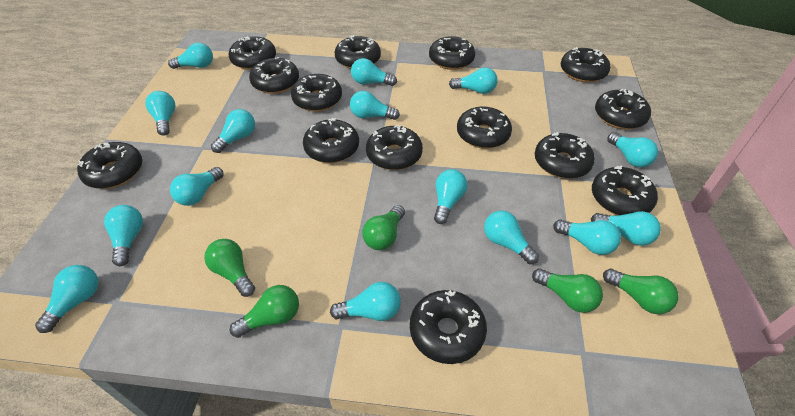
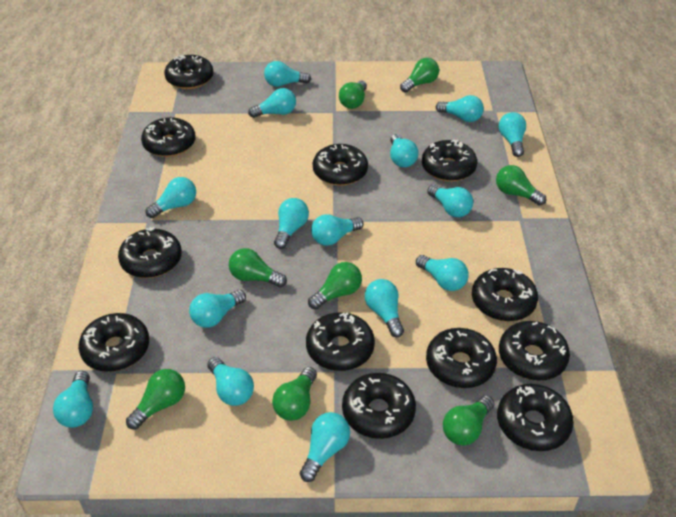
black donut: 14 -> 12
green light bulb: 5 -> 8

